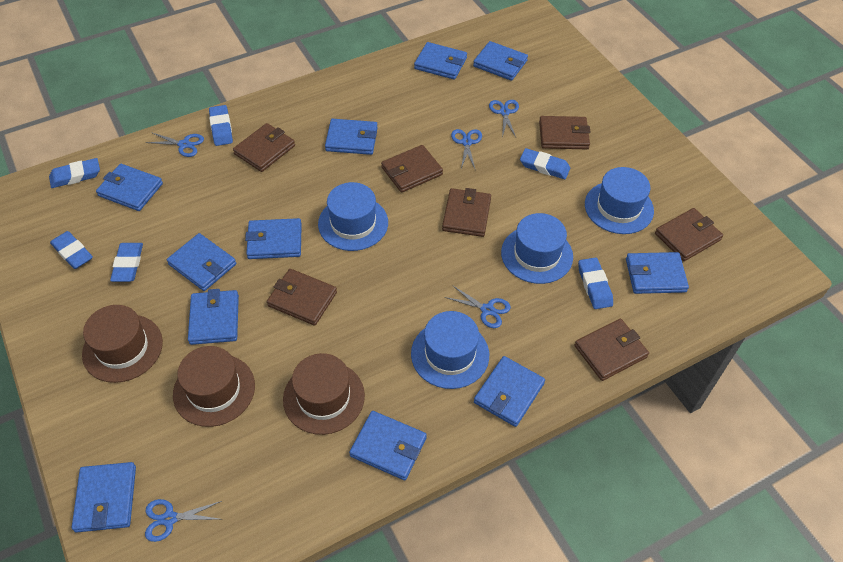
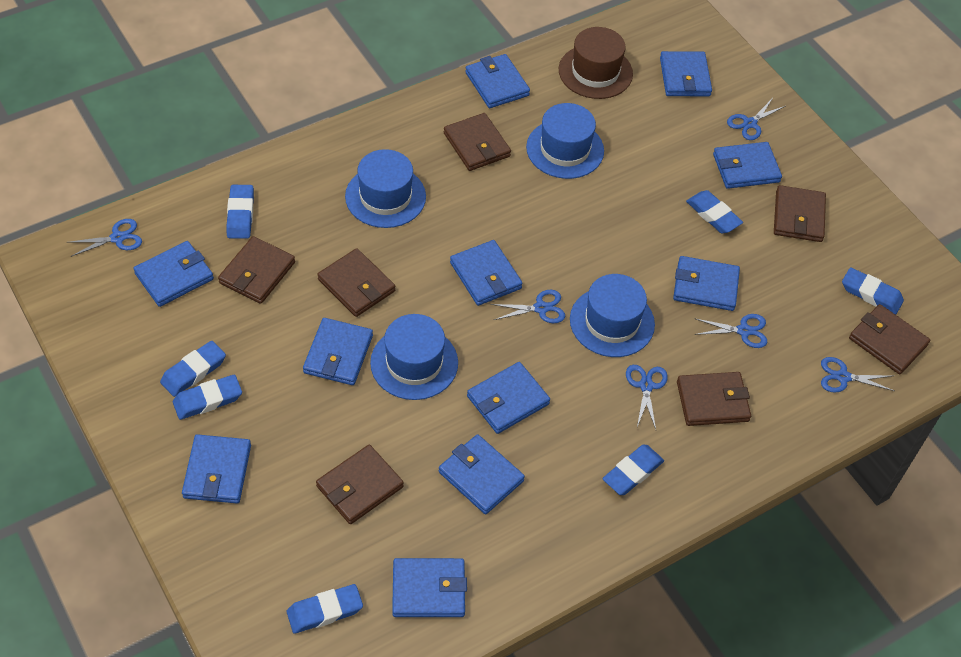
blue eraser: 6 -> 7
blue scissors: 5 -> 6
brown hat: 3 -> 1

